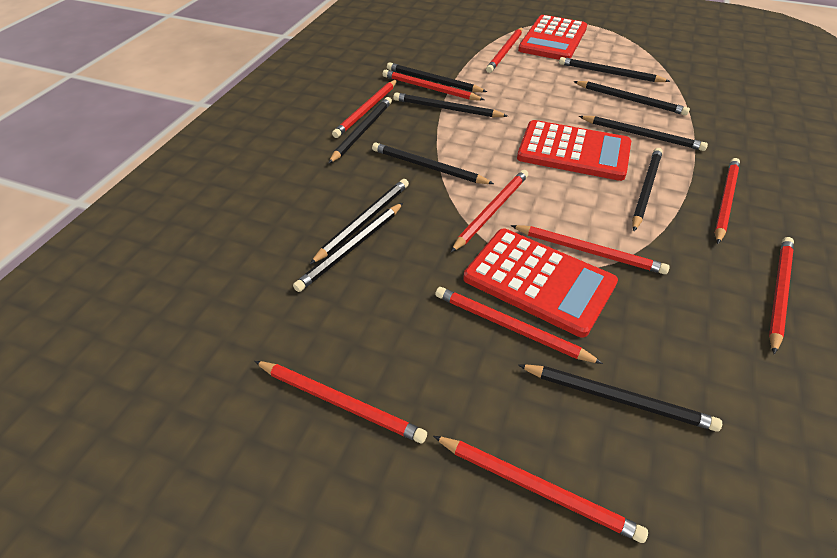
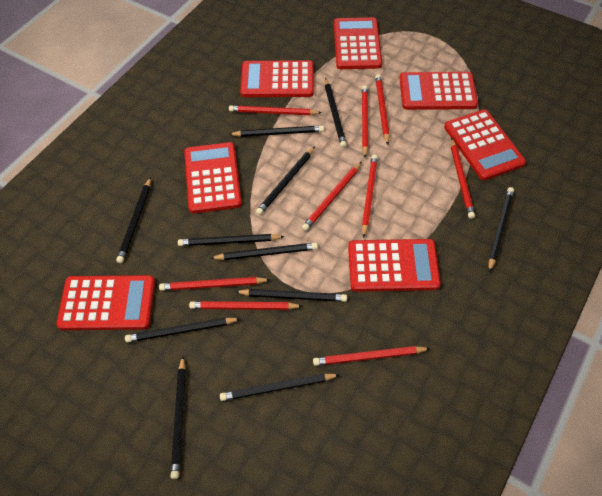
red calculator: 3 -> 7
red pencil: 10 -> 9

